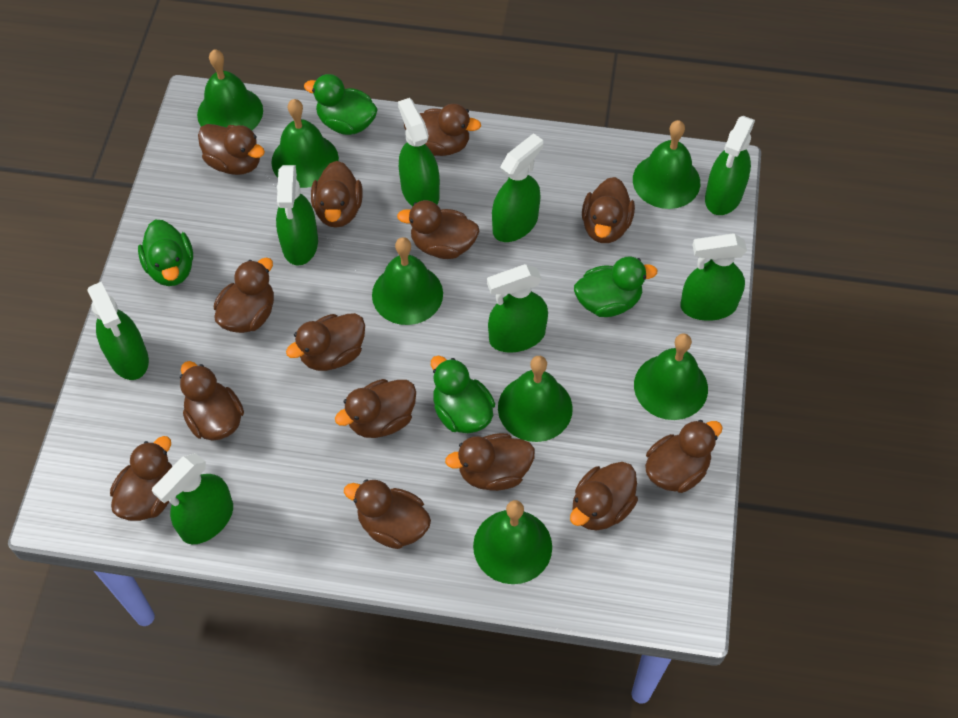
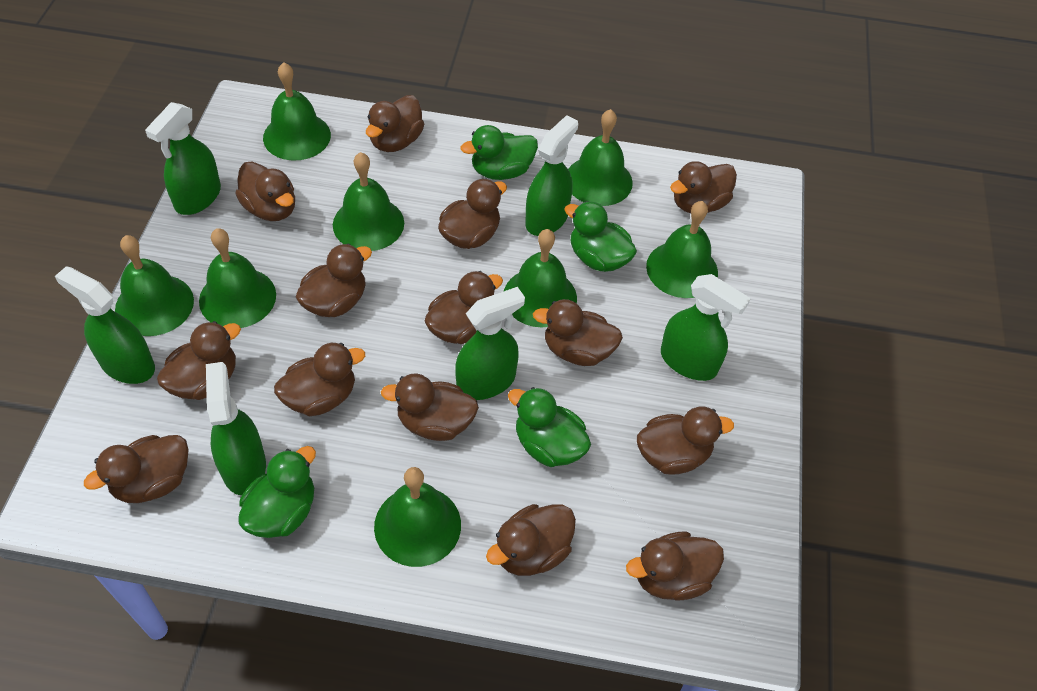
green bell: 7 -> 8
green spray bottle: 8 -> 6

